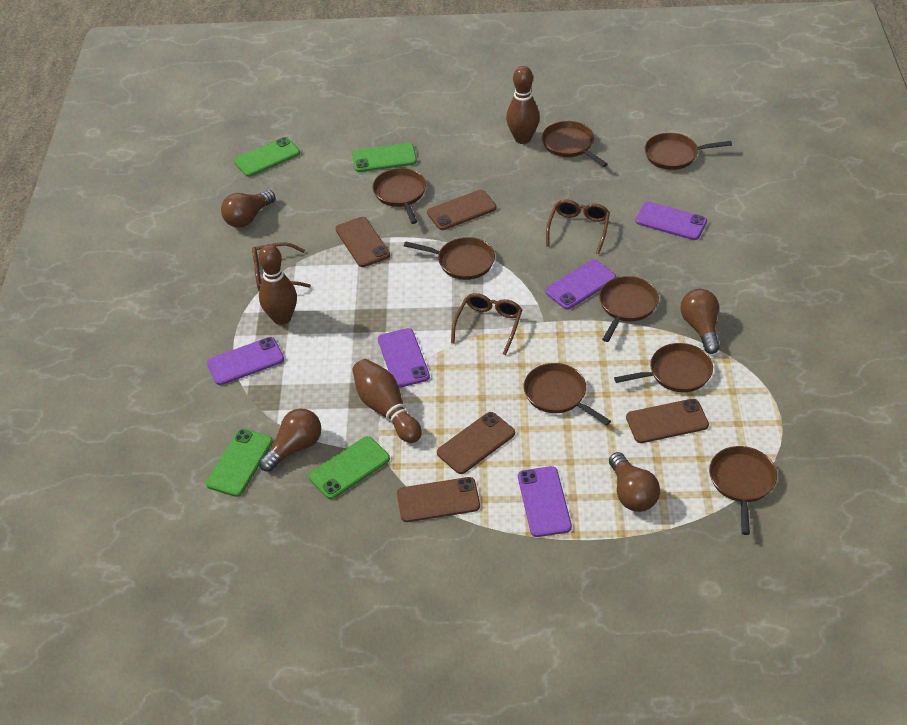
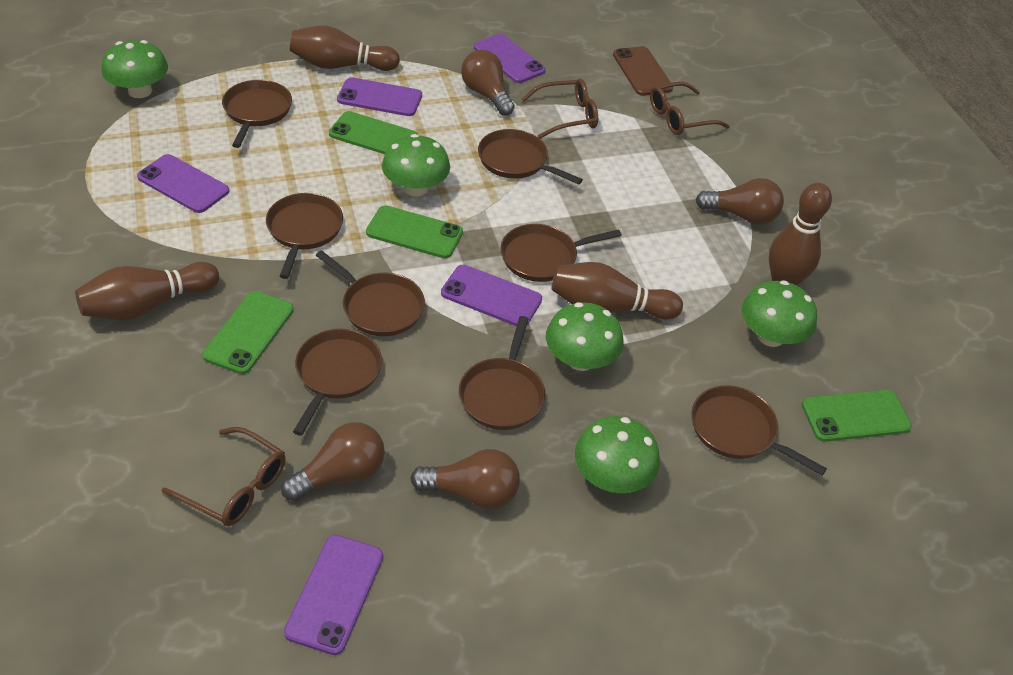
brown bowling pin: 3 -> 4
brown phone: 5 -> 1
green mushroom: 0 -> 5

